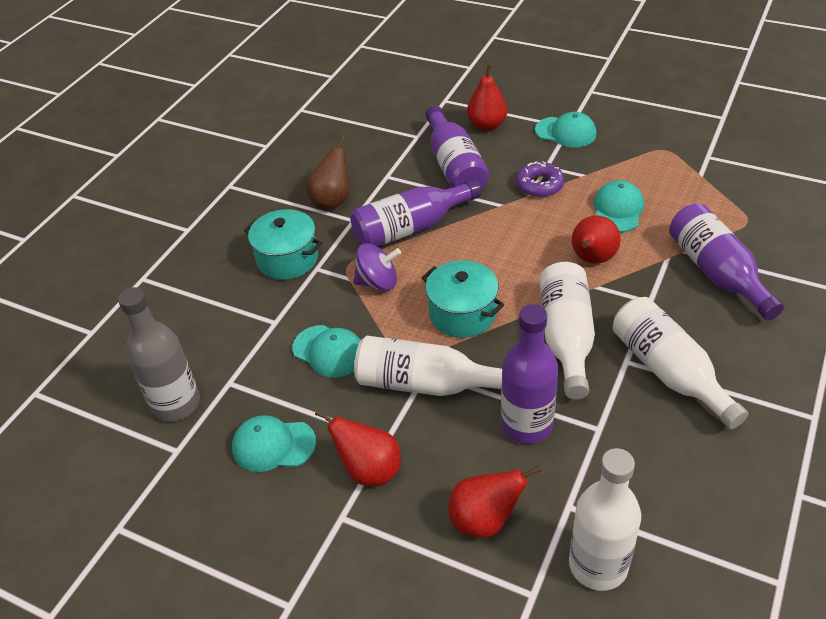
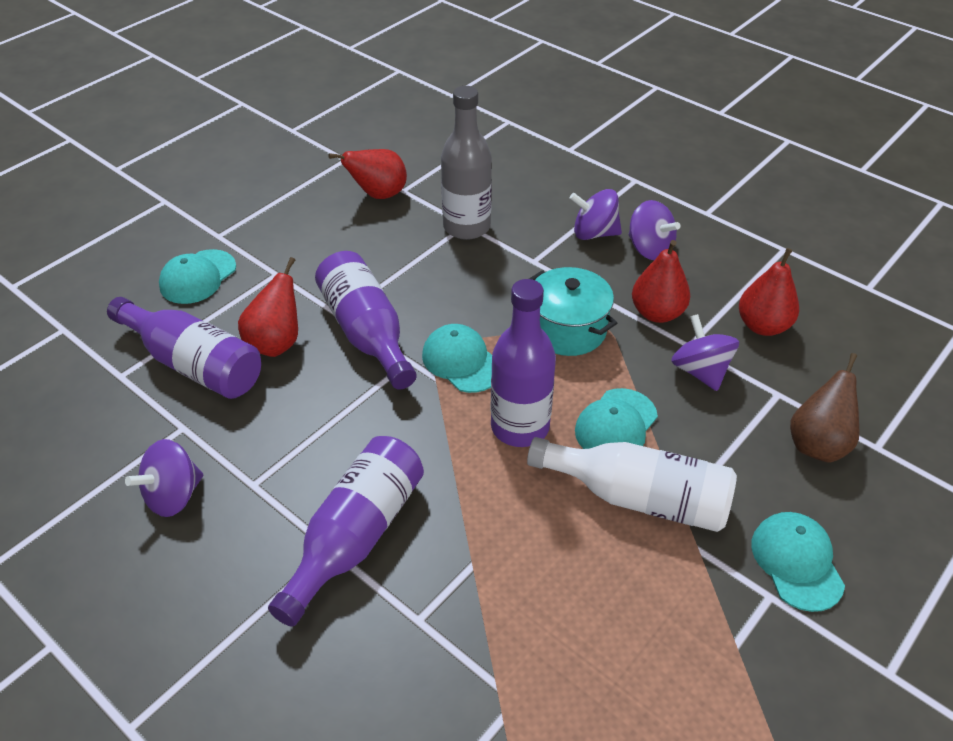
purple donut: 1 -> 0
purple spinning top: 1 -> 4
turquoise pot: 2 -> 1
white bottle: 4 -> 1

